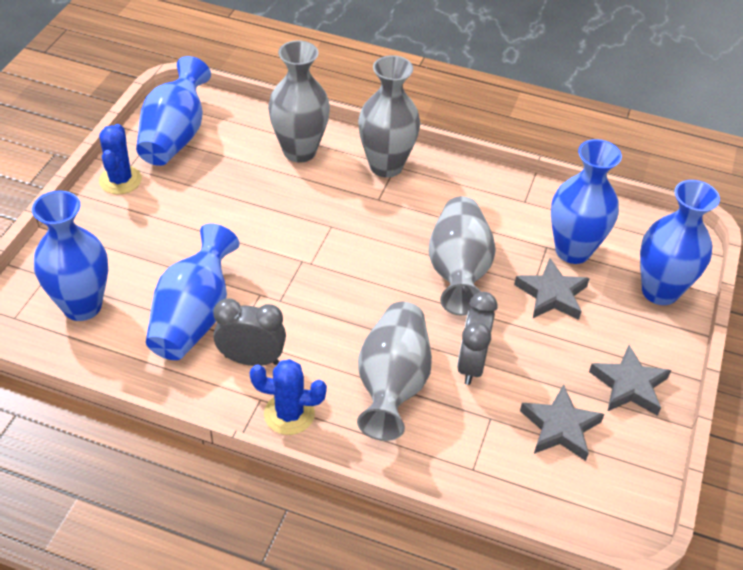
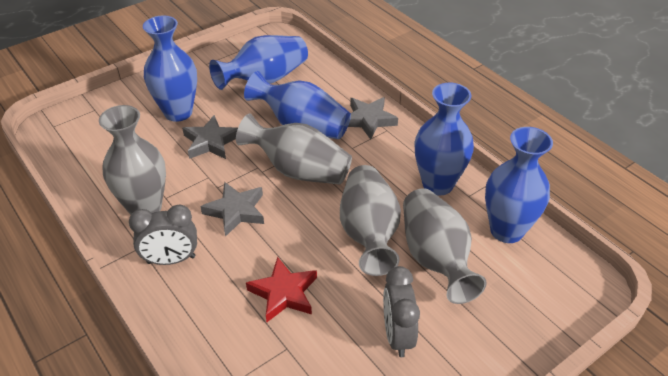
blue cactus: 2 -> 0
red star: 0 -> 1

